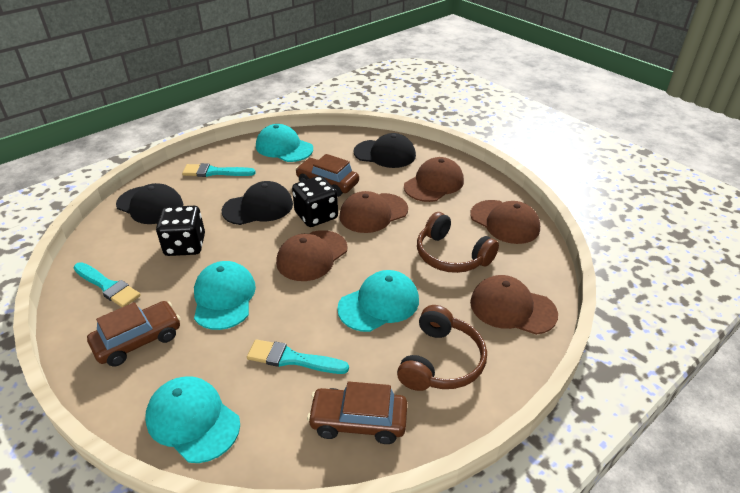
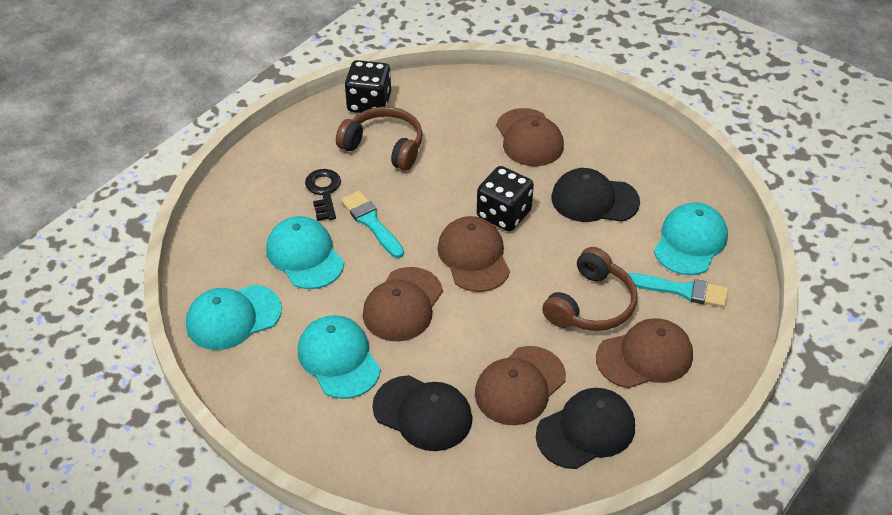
black key: 0 -> 1
brown car: 3 -> 0
turquoise brush: 3 -> 2

